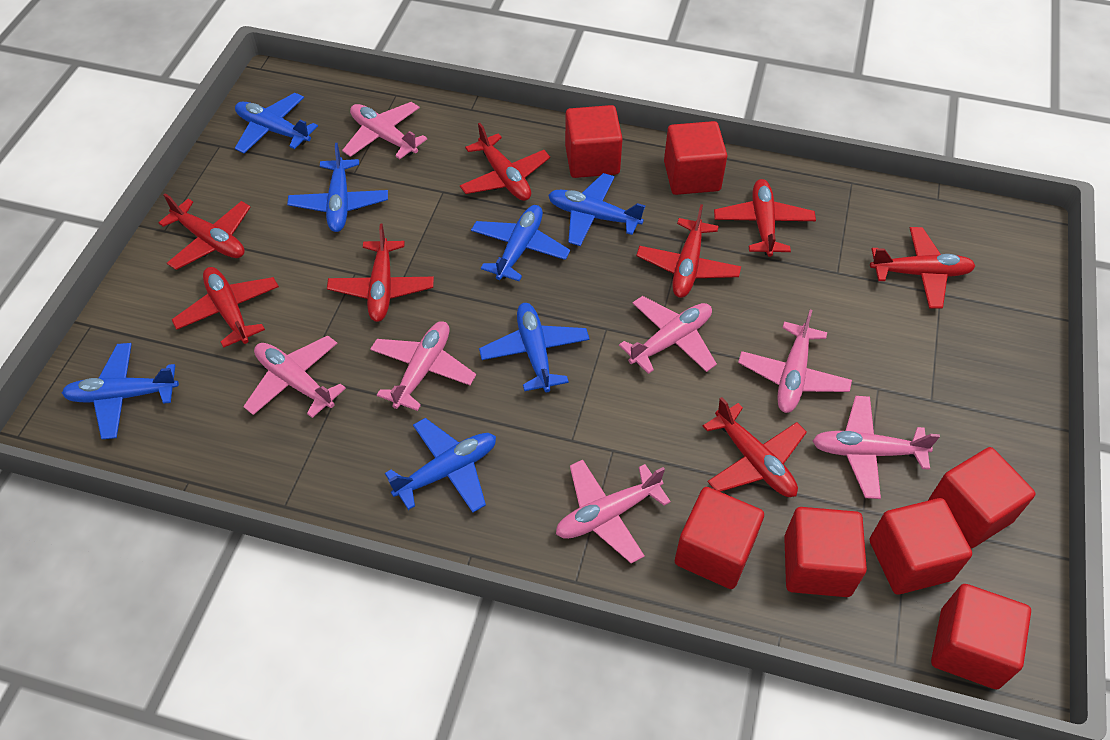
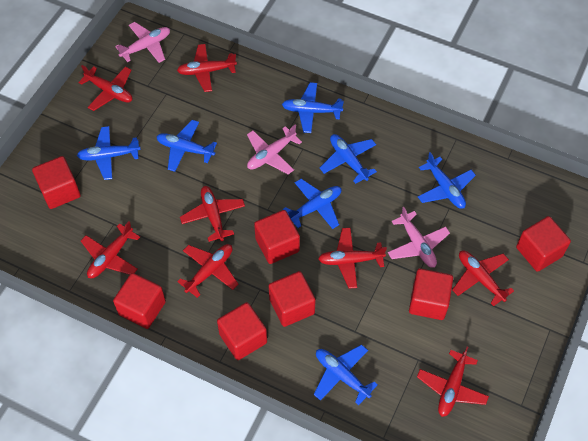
pink plane: 7 -> 3

